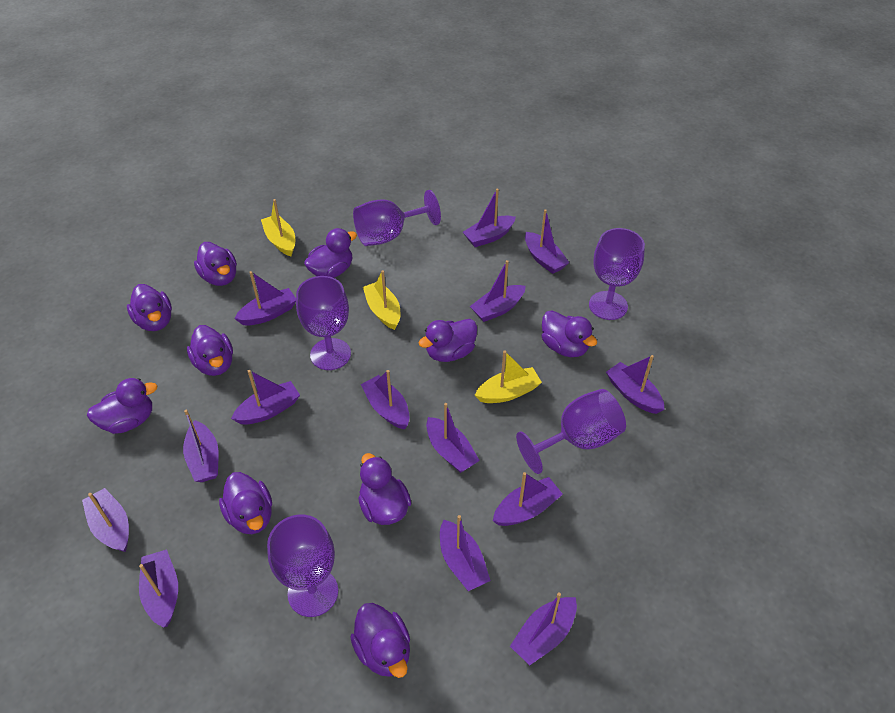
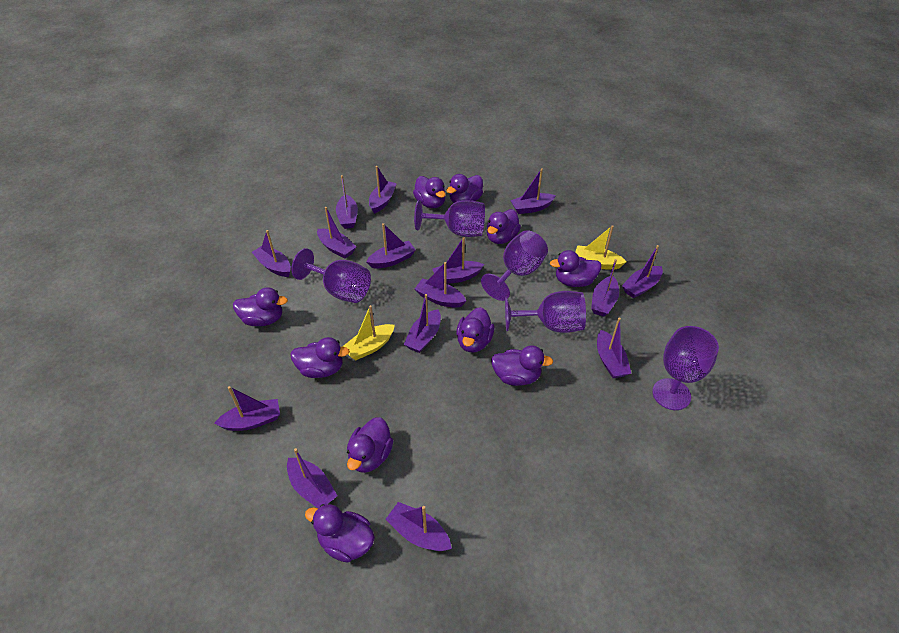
purple boat: 14 -> 15
yellow boat: 3 -> 2

